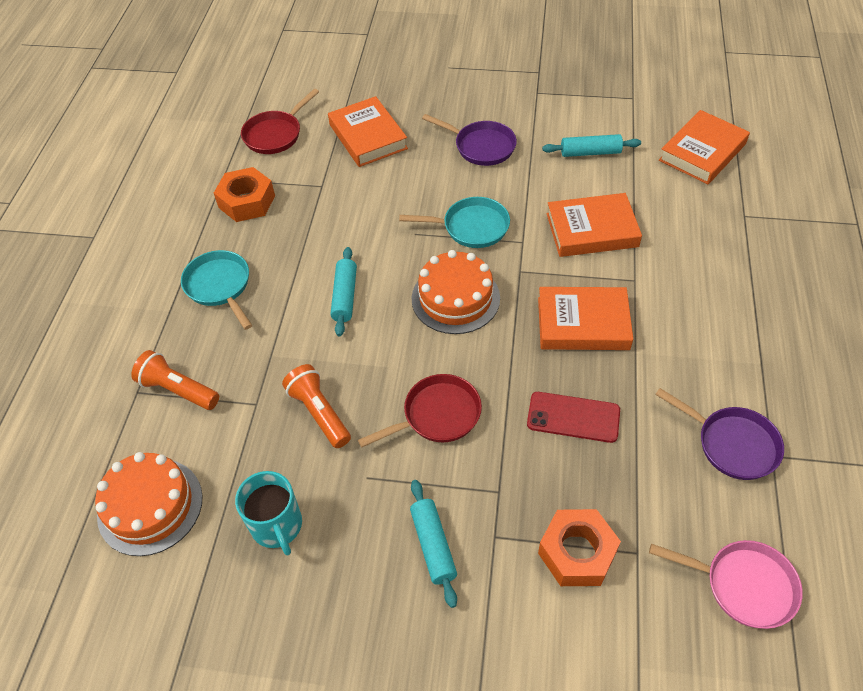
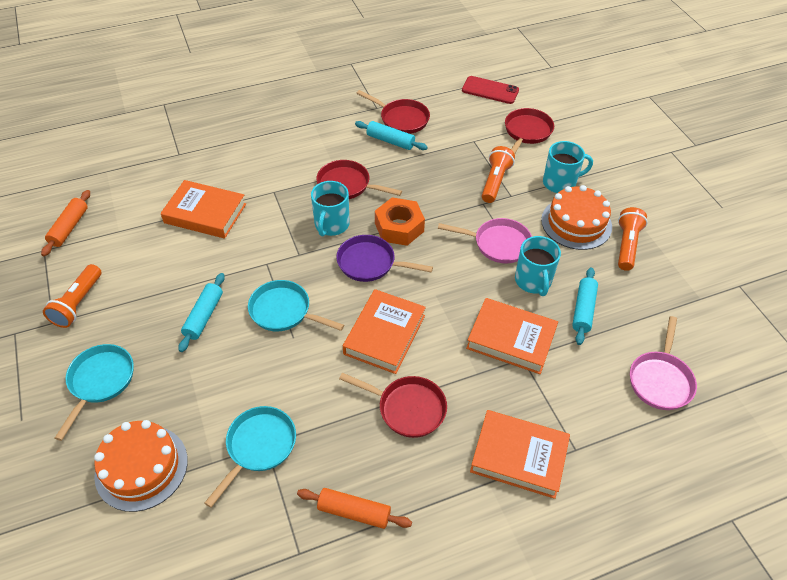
orange flashlight: 2 -> 3
orange nut: 2 -> 1
orange rolling pin: 0 -> 2
pink pan: 1 -> 2
purple pan: 2 -> 1
red pan: 2 -> 4
turquoise mug: 1 -> 3
turquoise pan: 2 -> 3

